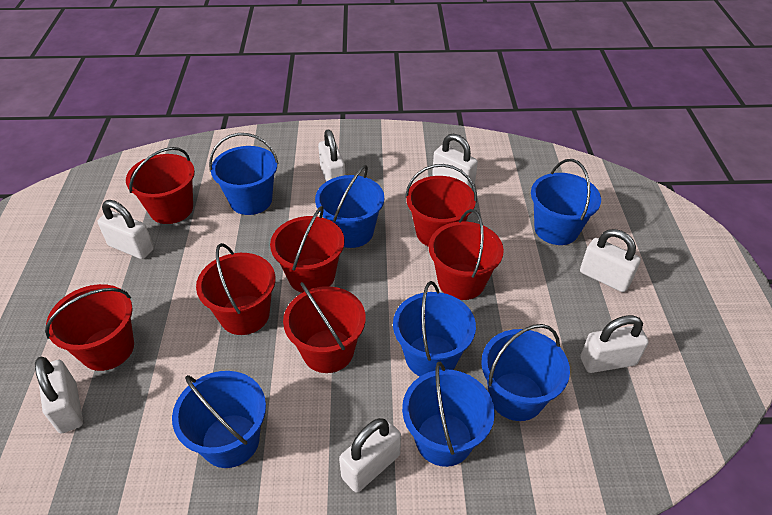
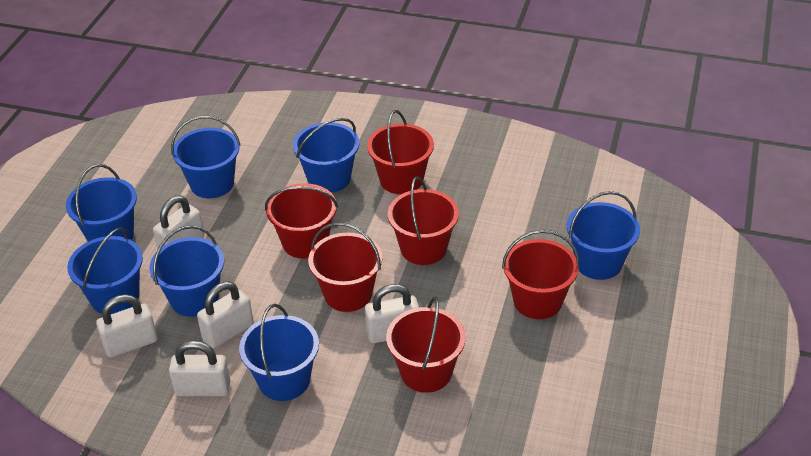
red bucket: 7 -> 6
white padlock: 7 -> 5

